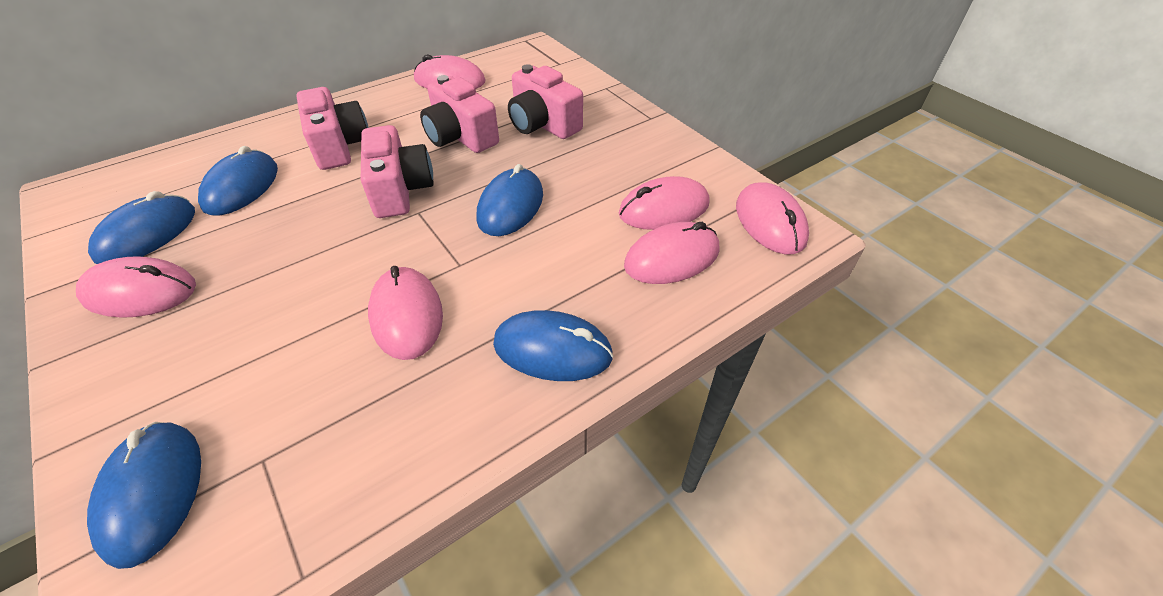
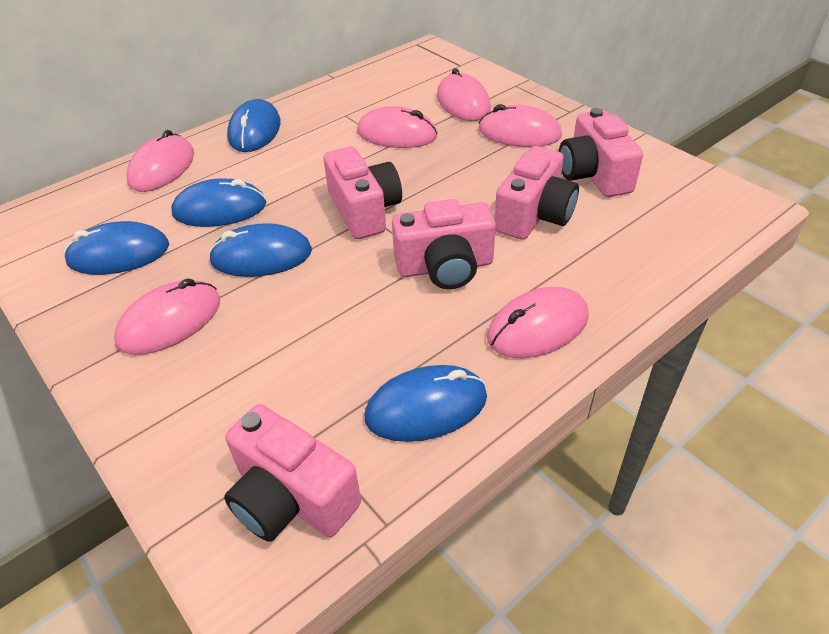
pink camera: 4 -> 5

